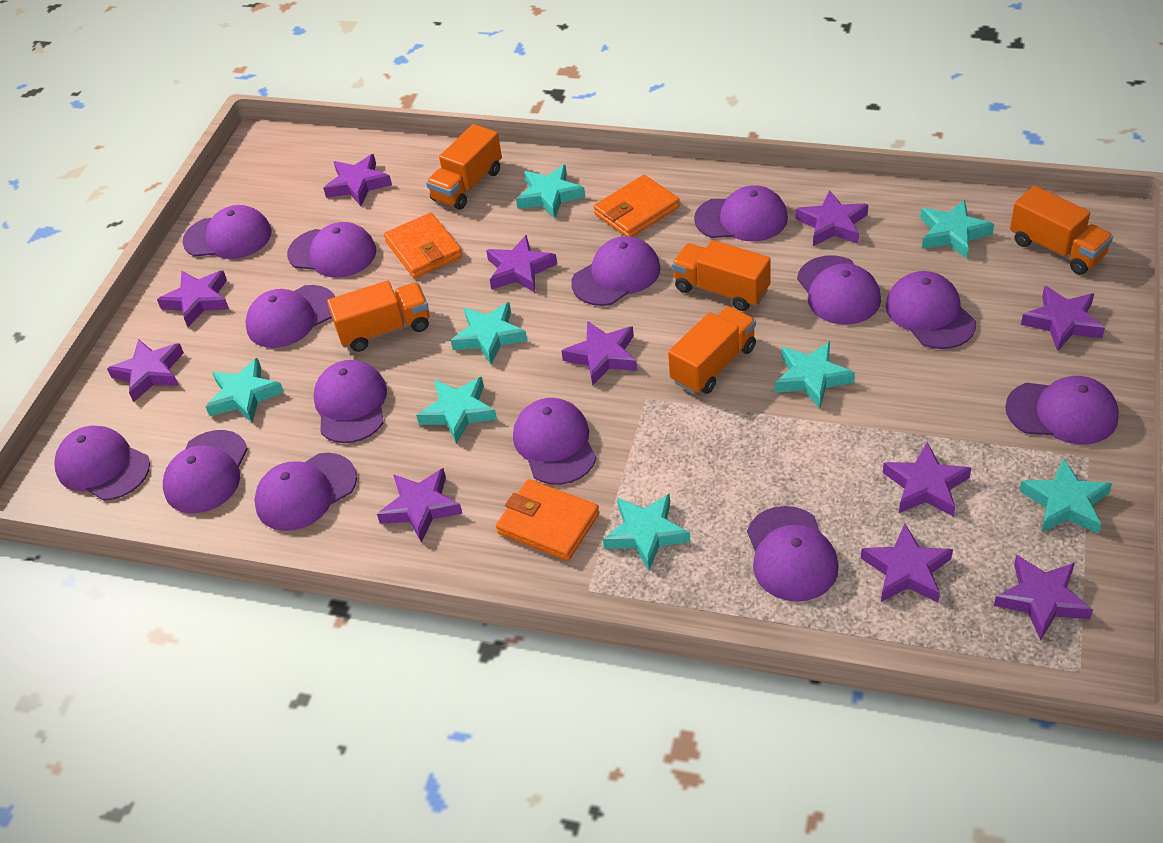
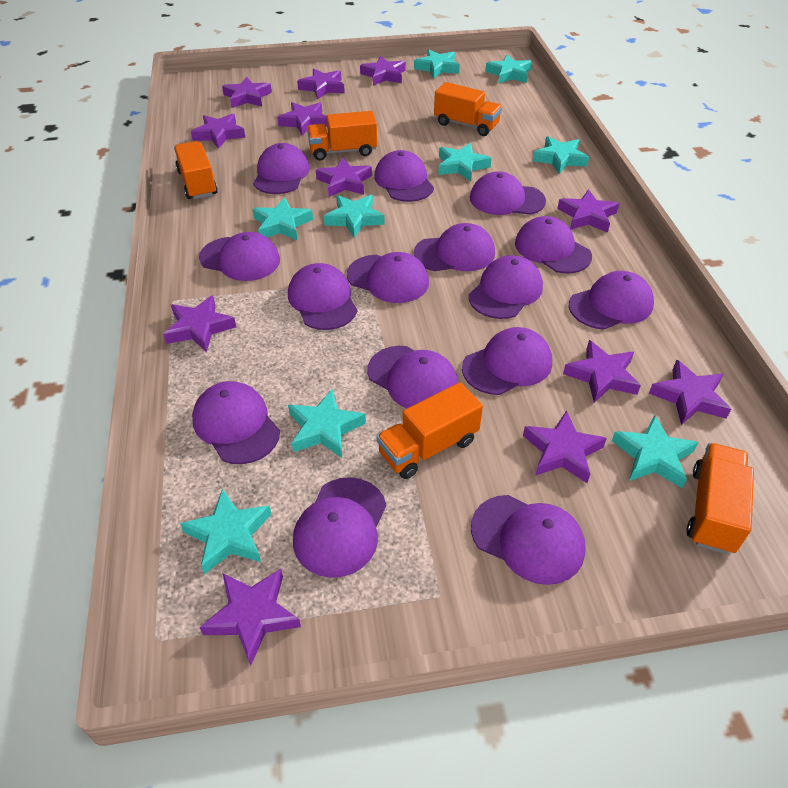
orange wallet: 3 -> 0
purple cap: 14 -> 15
purple star: 11 -> 12
turquoise star: 8 -> 9

